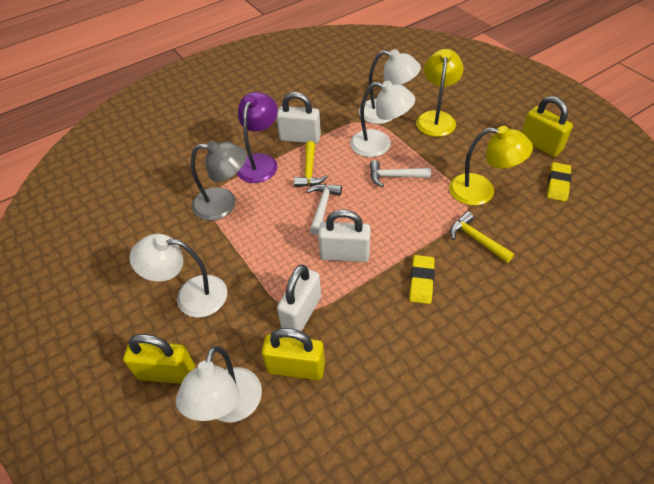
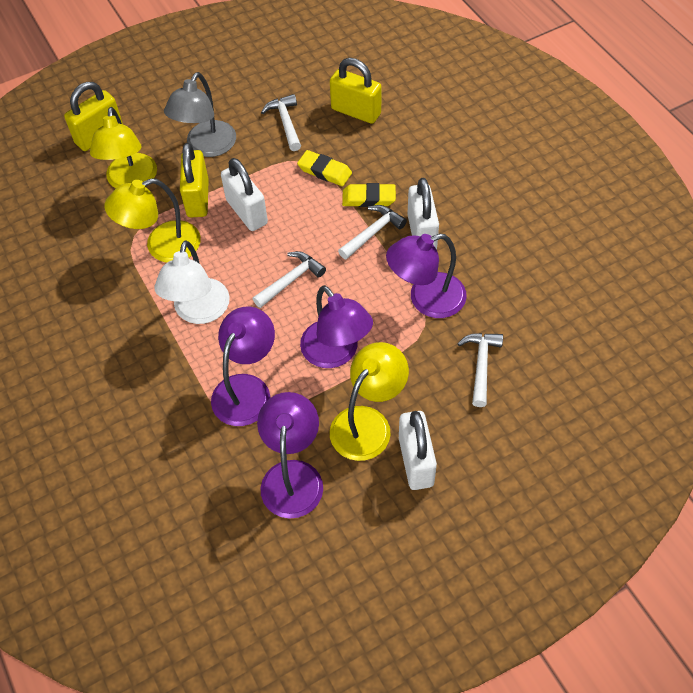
purple lamp: 1 -> 4
white hammer: 2 -> 4
white lamp: 4 -> 1
yellow hammer: 2 -> 0
yellow lamp: 2 -> 3

